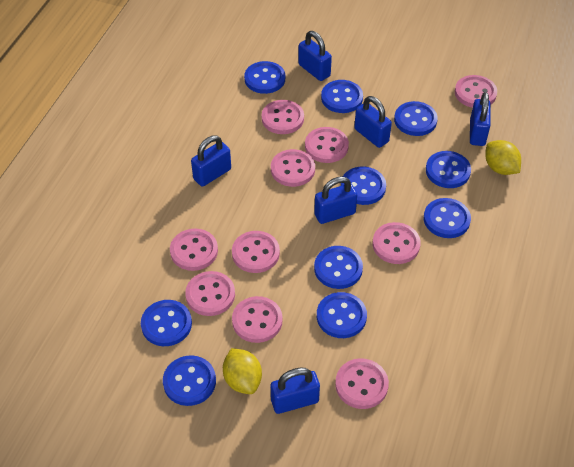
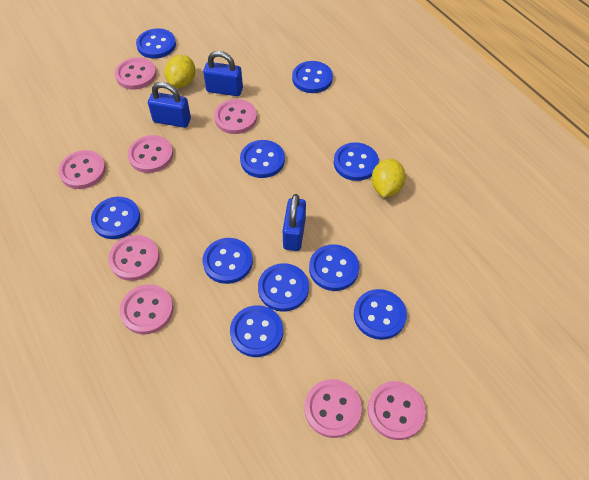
blue padlock: 6 -> 3
pink button: 10 -> 8

